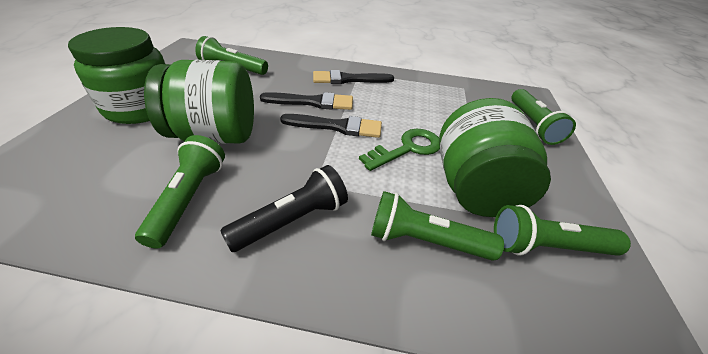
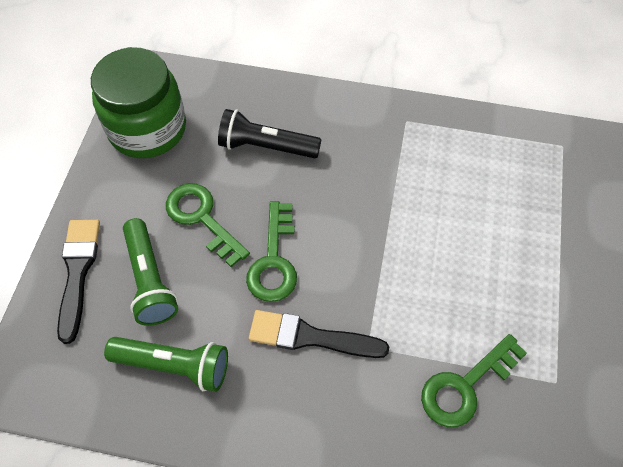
black brush: 3 -> 2
green flashlight: 5 -> 2
green jar: 3 -> 1
green key: 1 -> 3

